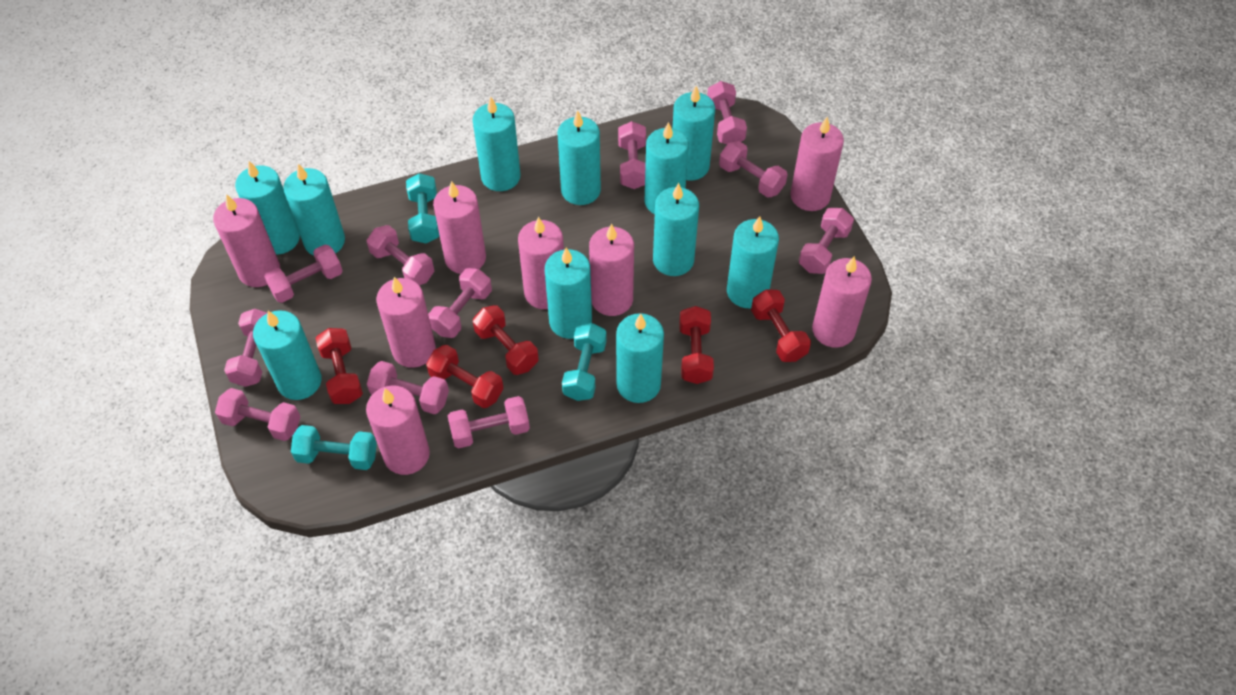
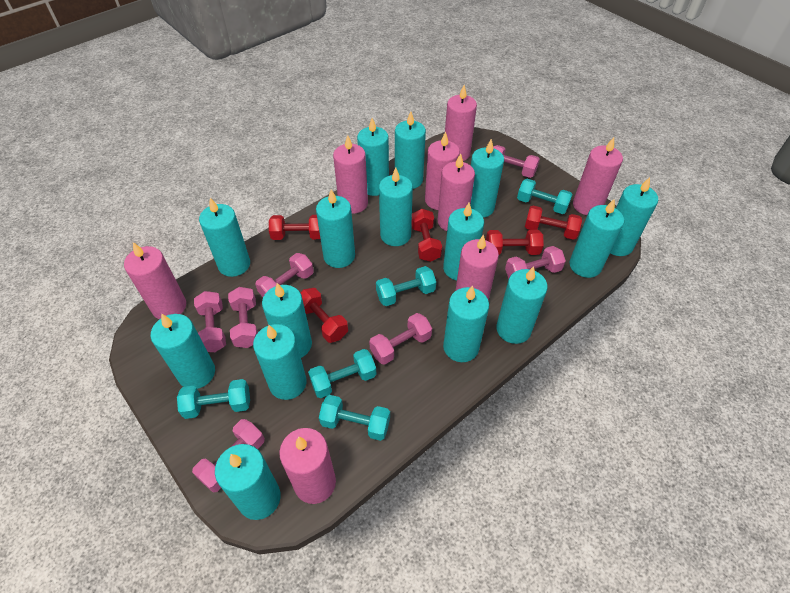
pink dumbbell: 11 -> 7
turquoise candle: 11 -> 15
turquoise dumbbell: 3 -> 5

